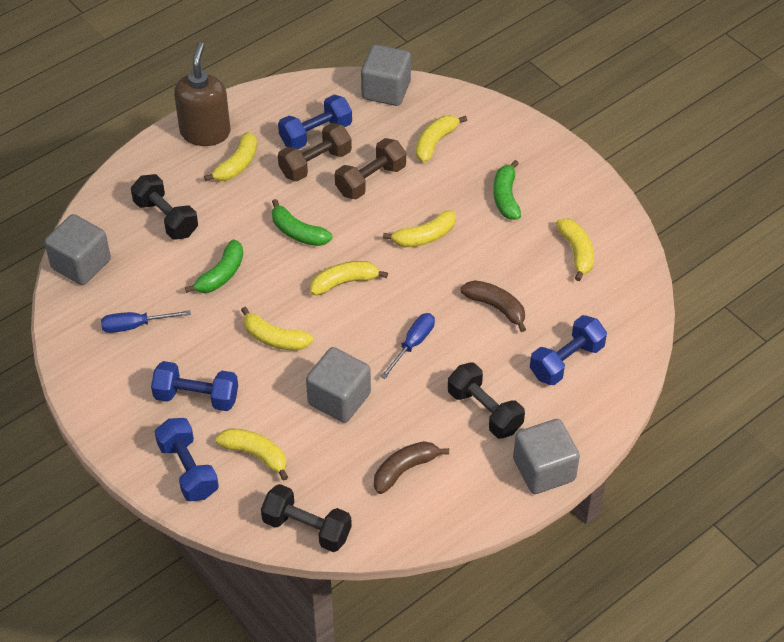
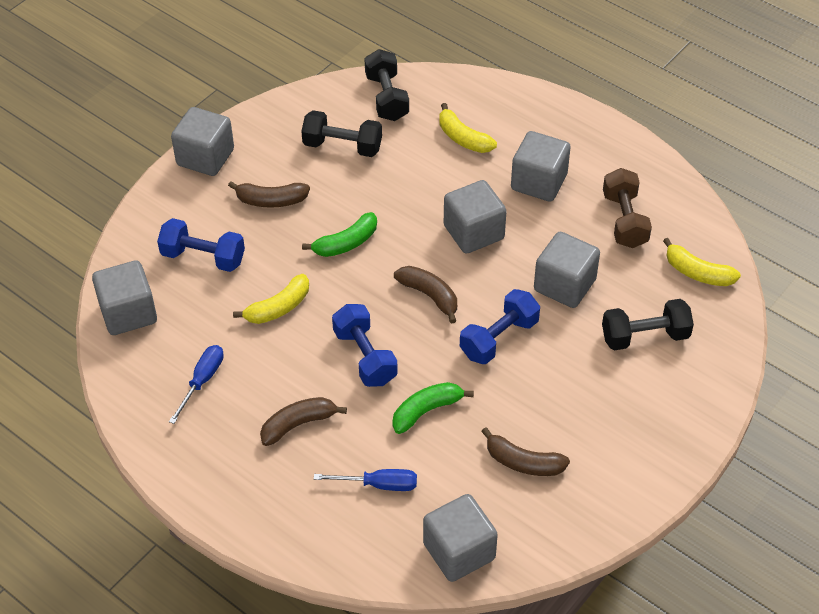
blue dumbbell: 4 -> 3
brown banana: 2 -> 4
brown dumbbell: 2 -> 1
brown soap dispenser: 1 -> 0
green banana: 3 -> 2
grey cube: 4 -> 6
yellow banana: 7 -> 3

